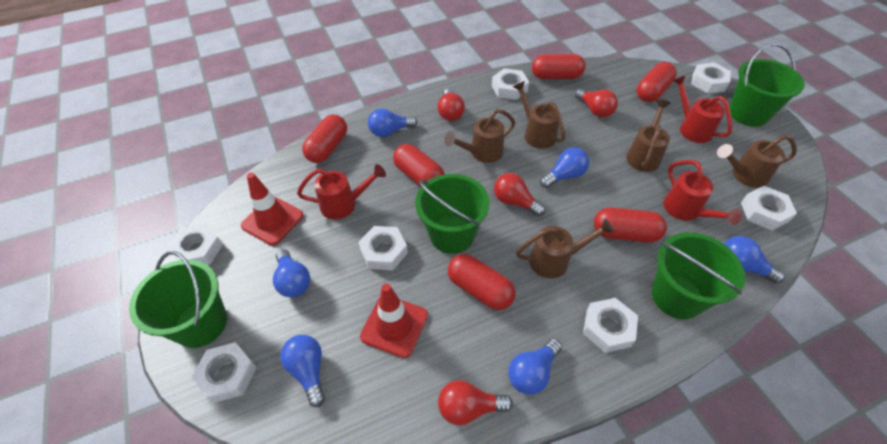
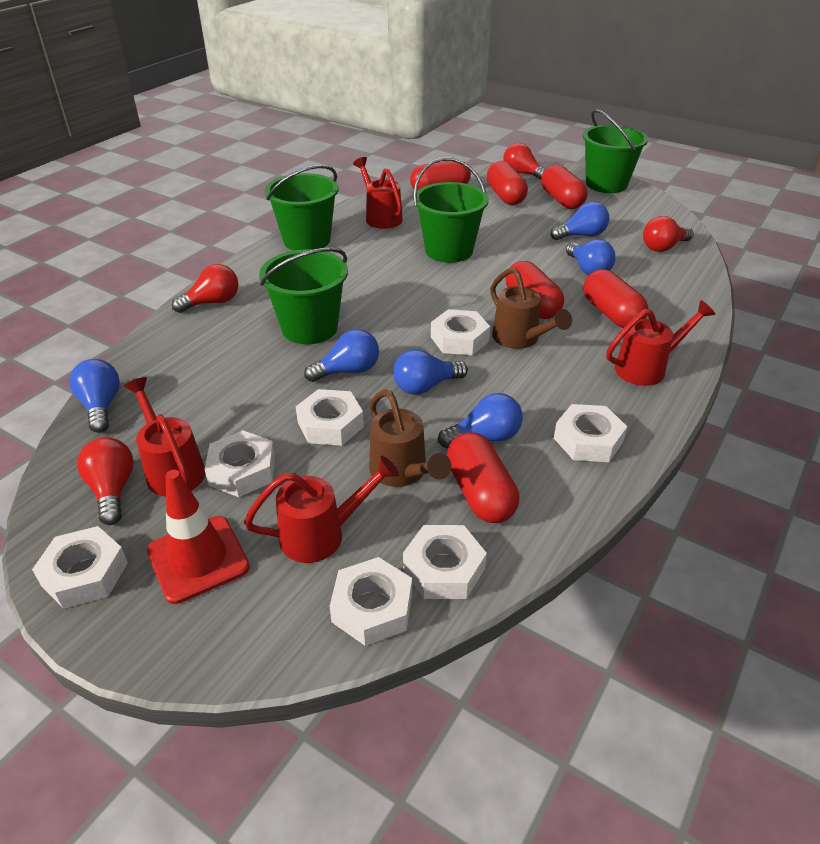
brown watering can: 5 -> 2
red traffic cone: 2 -> 1
red watering can: 3 -> 4

